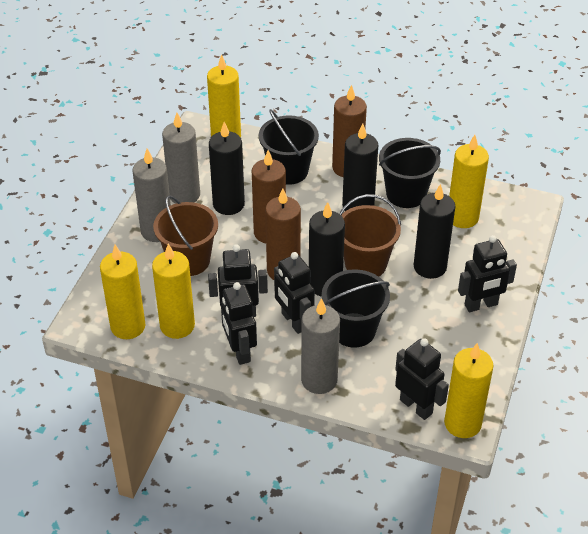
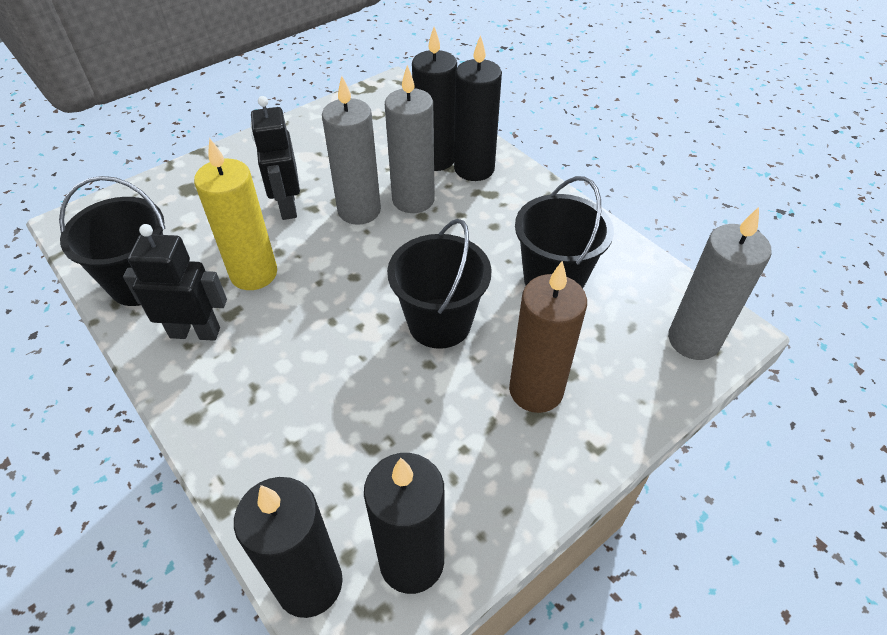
black robot: 5 -> 2
brown bucket: 2 -> 0
brown candle: 3 -> 1
yellow candle: 5 -> 1

